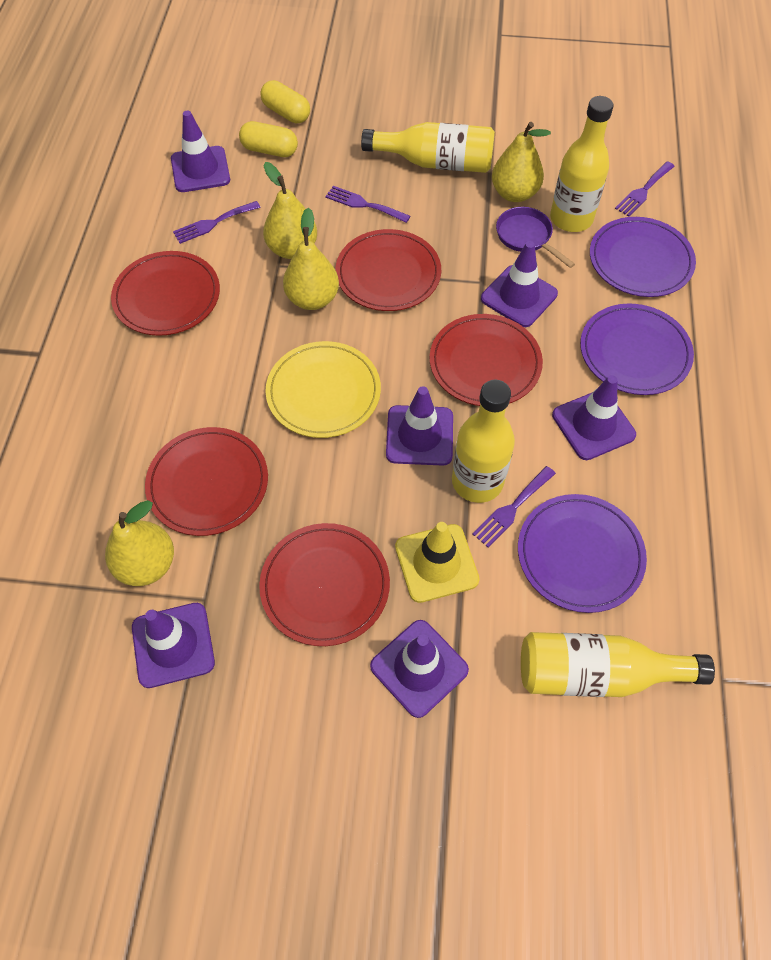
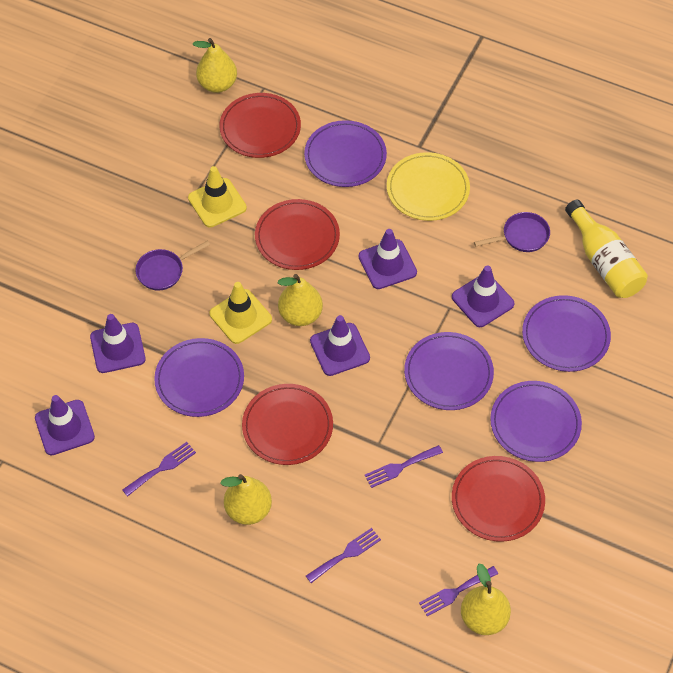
purple pan: 1 -> 2
purple plate: 3 -> 5
purple traffic cone: 6 -> 5
red plate: 5 -> 4
yellow bottle: 4 -> 1
yellow capsule: 2 -> 0
yellow traffic cone: 1 -> 2

